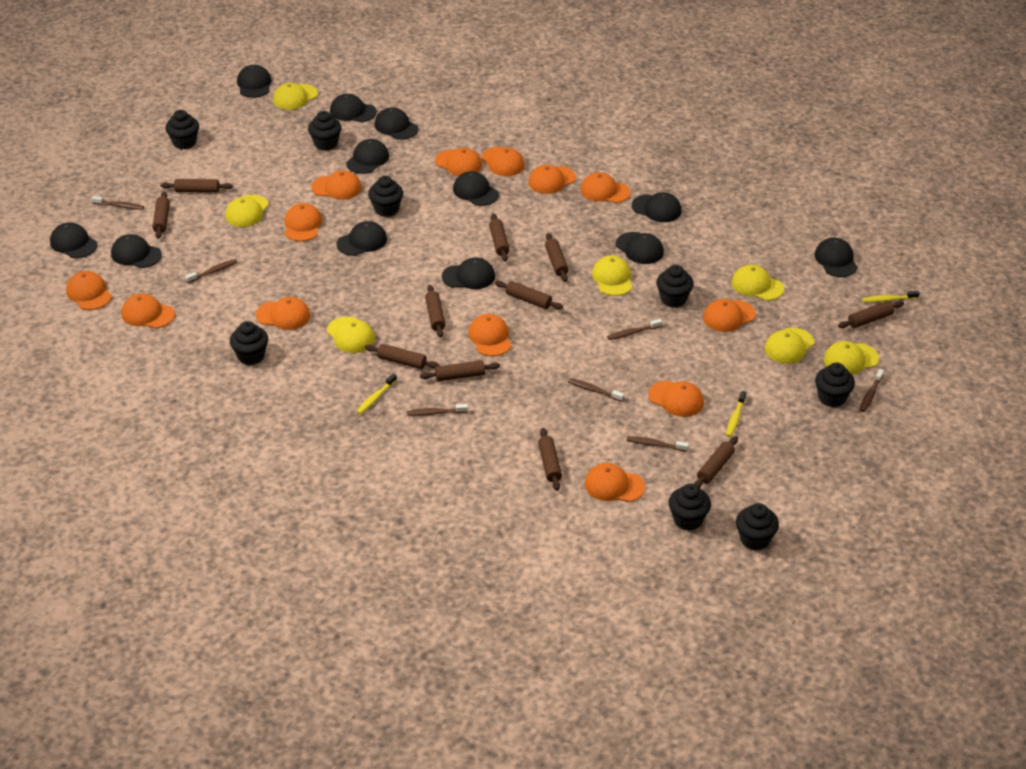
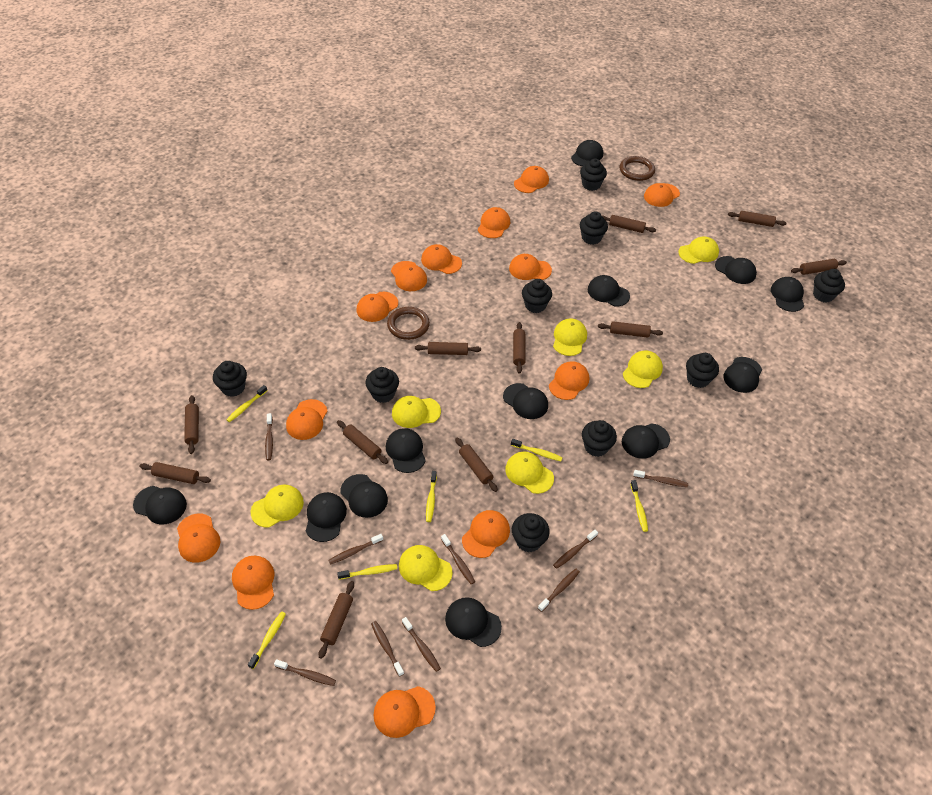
black cupcake: 8 -> 9
brown ring: 0 -> 2
brown toothbrush: 7 -> 9
yellow toothbrush: 3 -> 6

